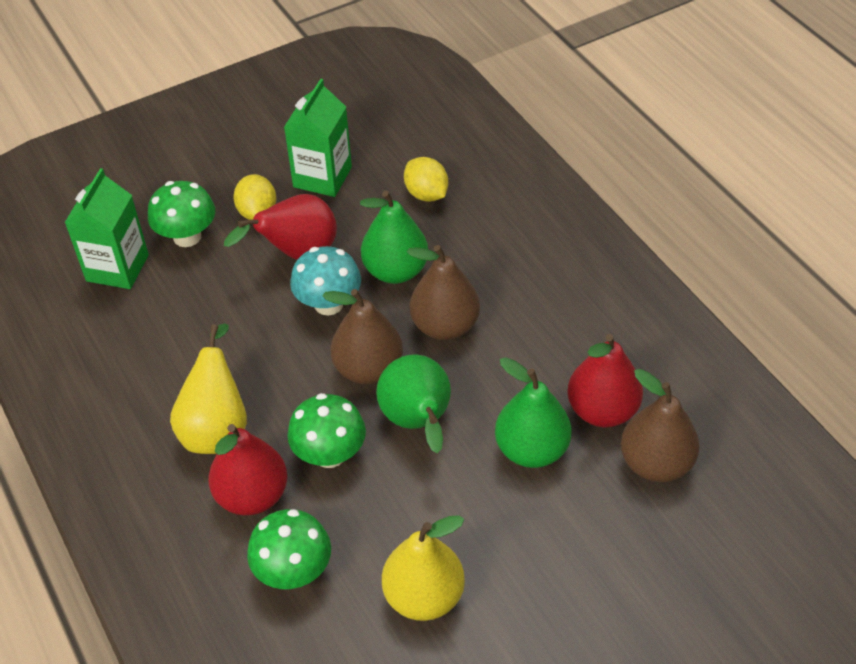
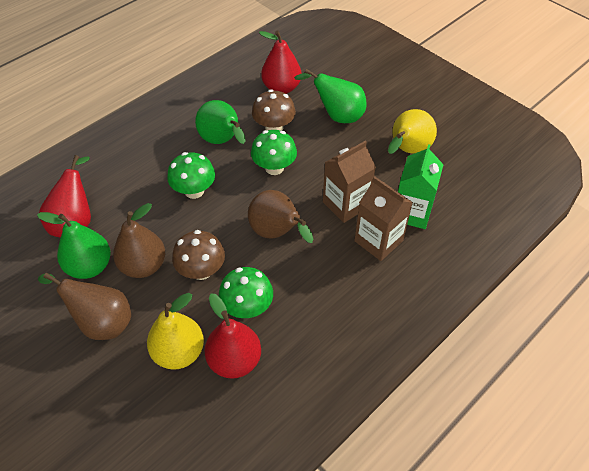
brown carton: 0 -> 2
brown mushroom: 0 -> 2
green carton: 2 -> 1
turquoise mushroom: 1 -> 0
yellow lemon: 2 -> 0

